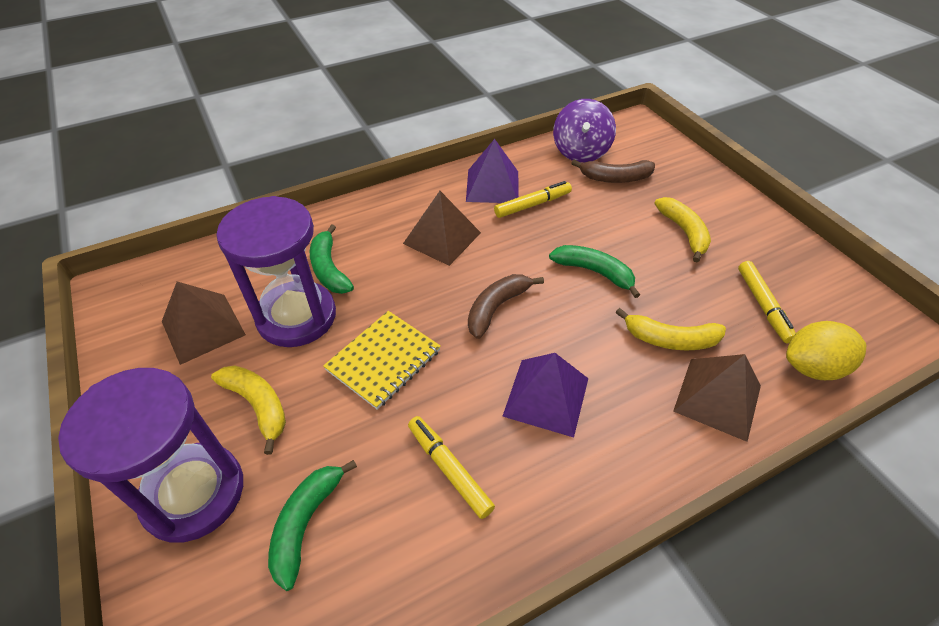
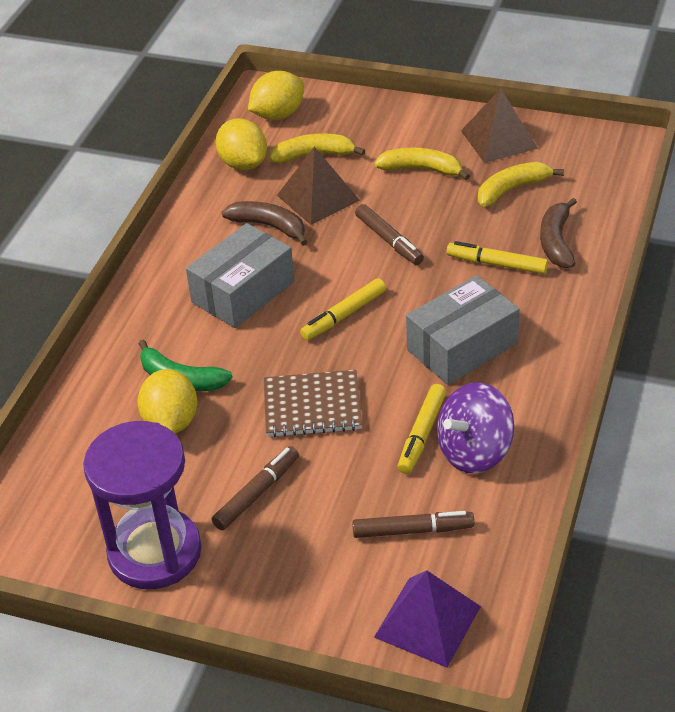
brown marker: 0 -> 3
brown notebook: 0 -> 1
brown pyramid: 3 -> 2
green banana: 3 -> 1
grey box: 0 -> 2
purple hourglass: 2 -> 1
purple pyramid: 2 -> 1
yellow lemon: 1 -> 3
yellow notebook: 1 -> 0

